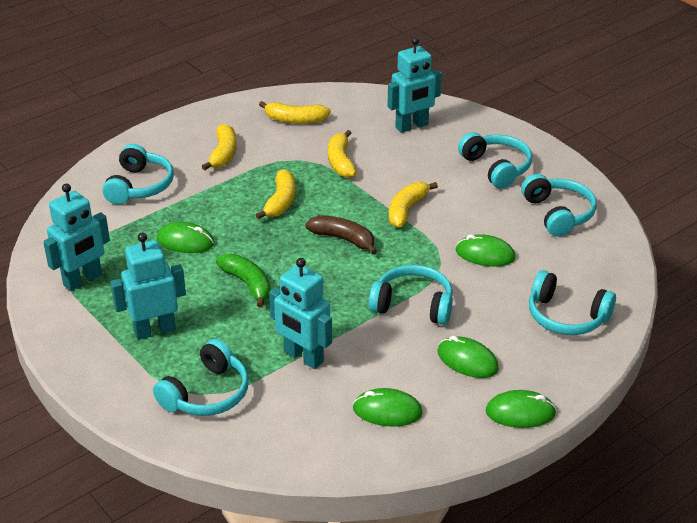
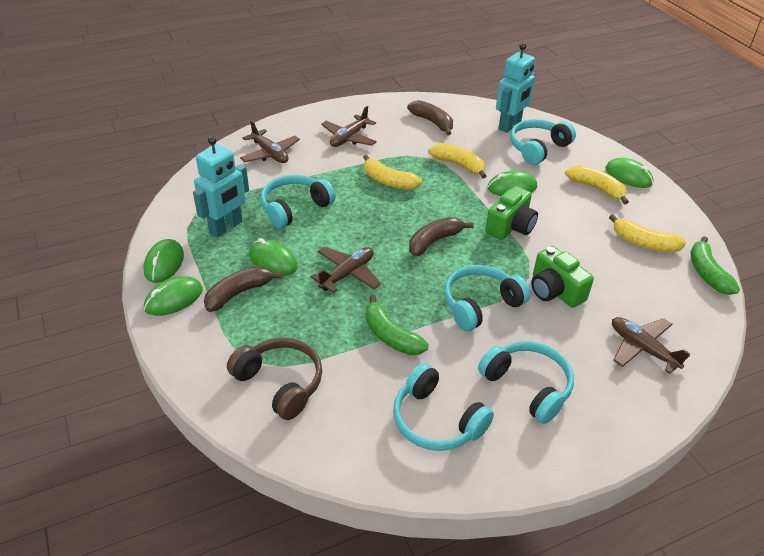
brown banana: 1 -> 3
brown headphones: 0 -> 1
brown plane: 0 -> 4
green banana: 1 -> 2
green camera: 0 -> 2
turquoise headphones: 6 -> 5
turquoise robot: 4 -> 2
yellow banana: 5 -> 4

